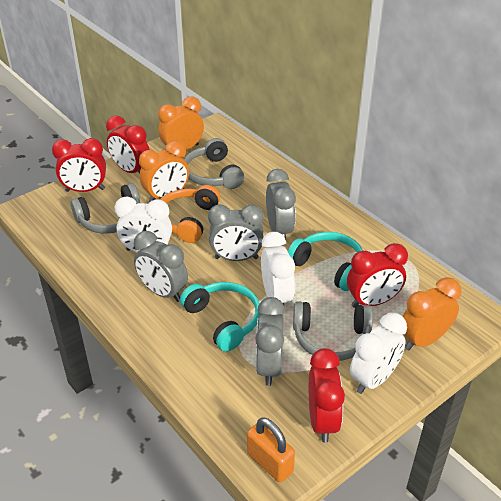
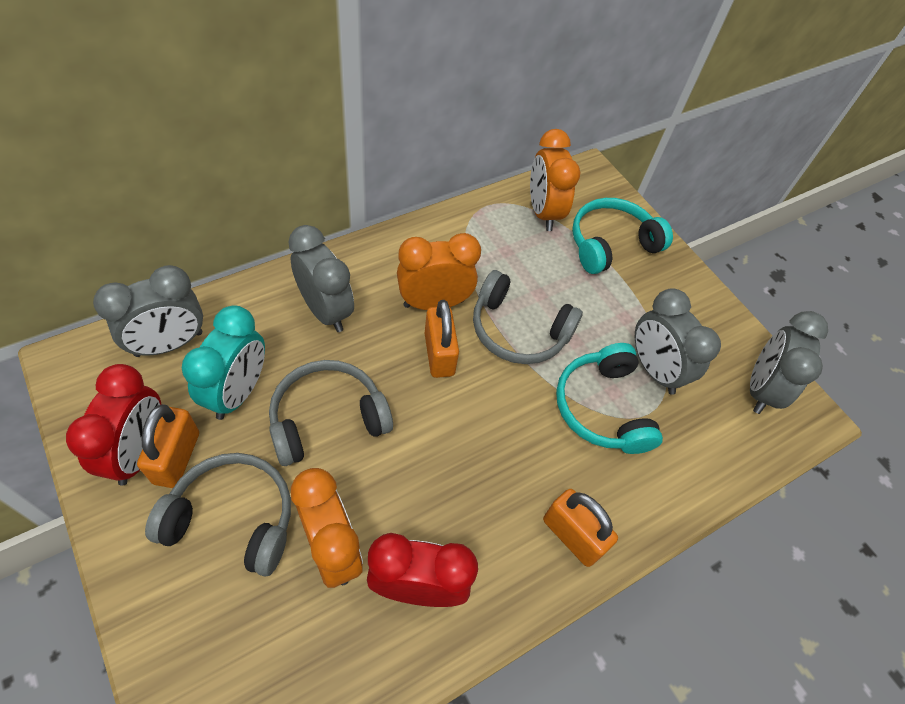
orange headphones: 1 -> 0
orange padlock: 1 -> 3
red clock: 4 -> 2
turquoise clock: 0 -> 1
white clock: 3 -> 0

